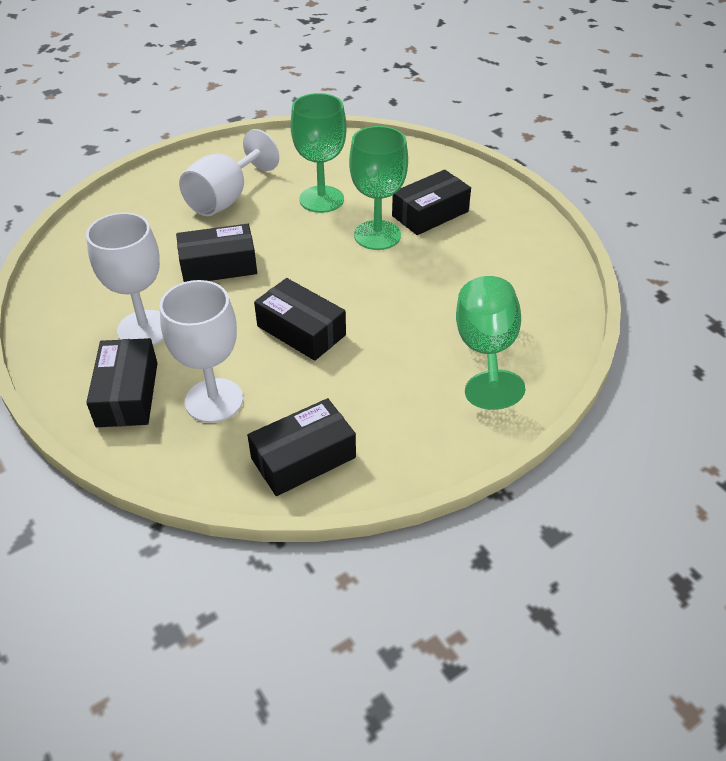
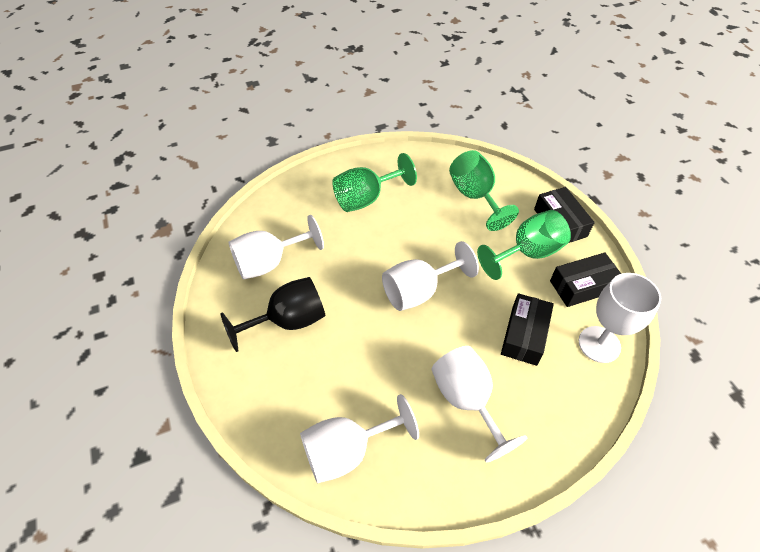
black box: 5 -> 3
black goblet: 0 -> 1
white goblet: 3 -> 5

